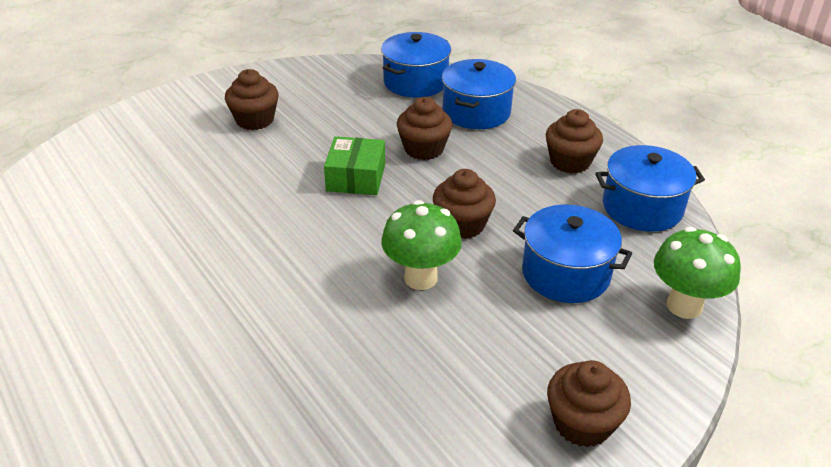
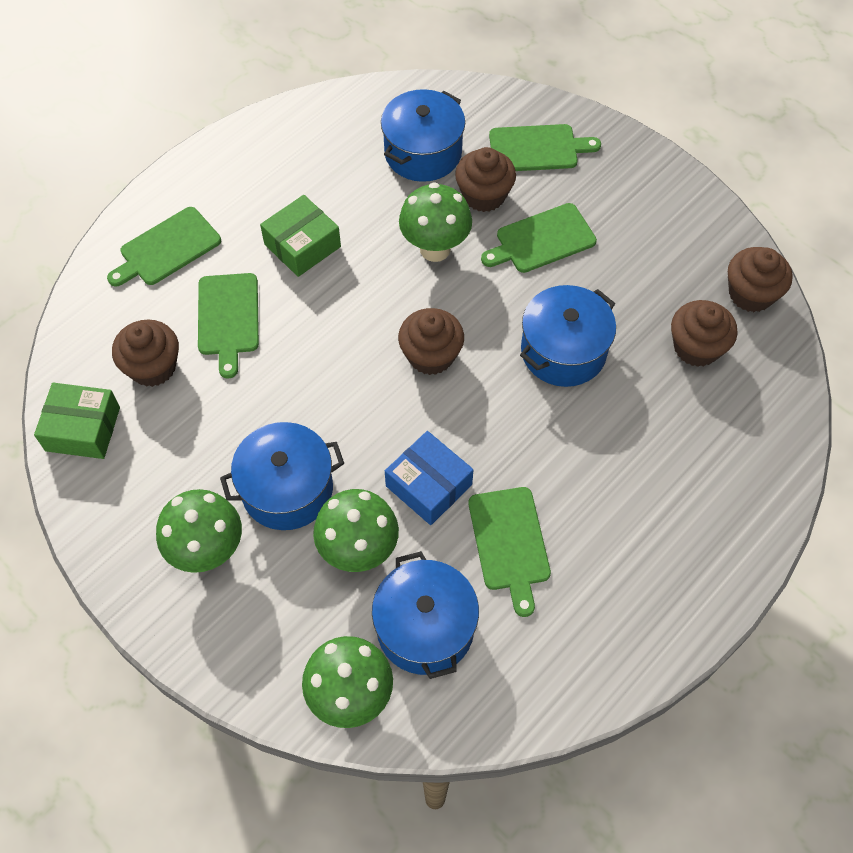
blue box: 0 -> 1
green box: 1 -> 2
green cutting board: 0 -> 5
green mushroom: 2 -> 4

